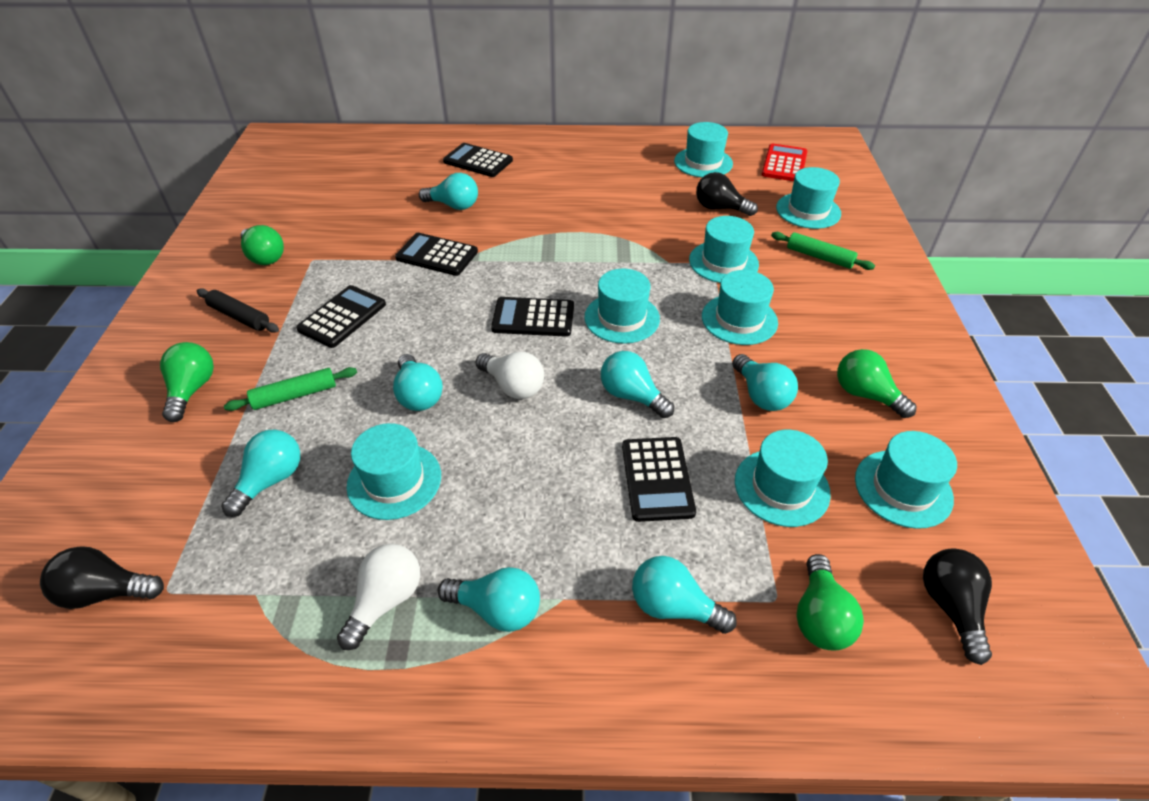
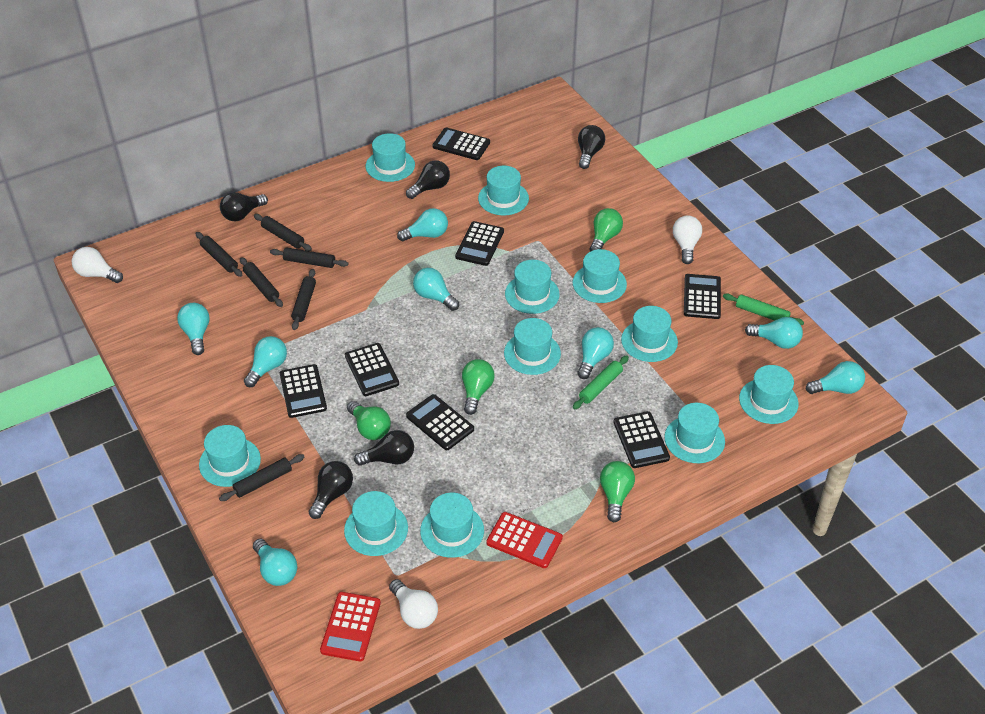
black calculator: 5 -> 7
black light bulb: 3 -> 5
black rolling pin: 1 -> 6
red calculator: 1 -> 2
turquoise hat: 8 -> 11
turquoise light bulb: 7 -> 8
white light bulb: 2 -> 3

